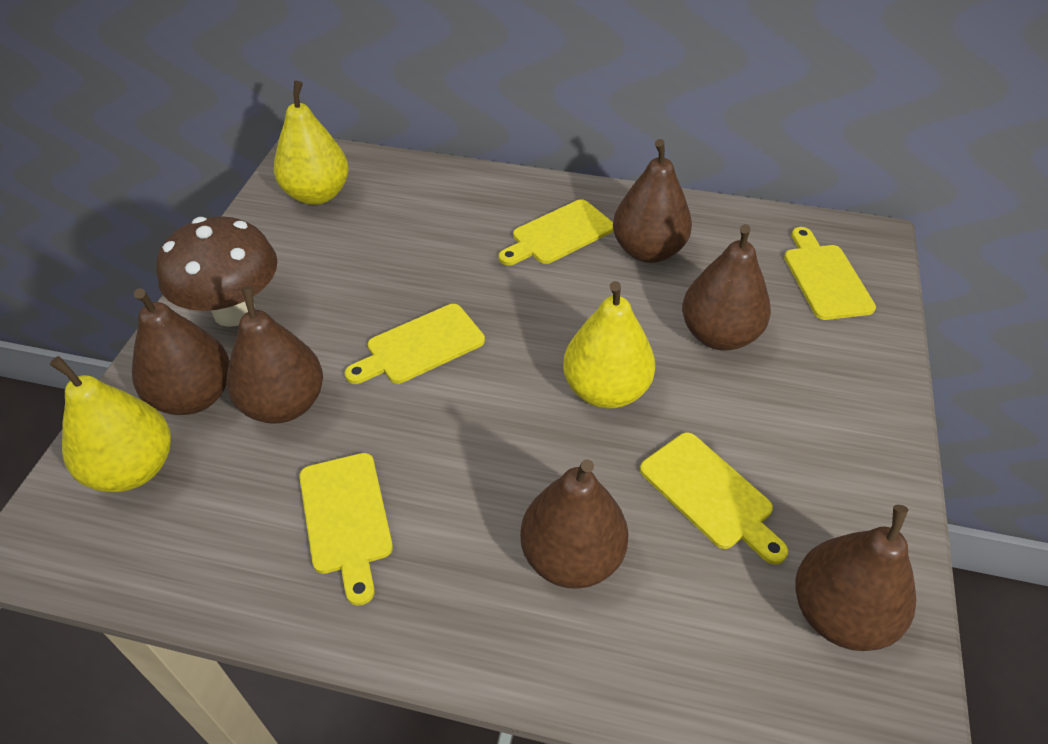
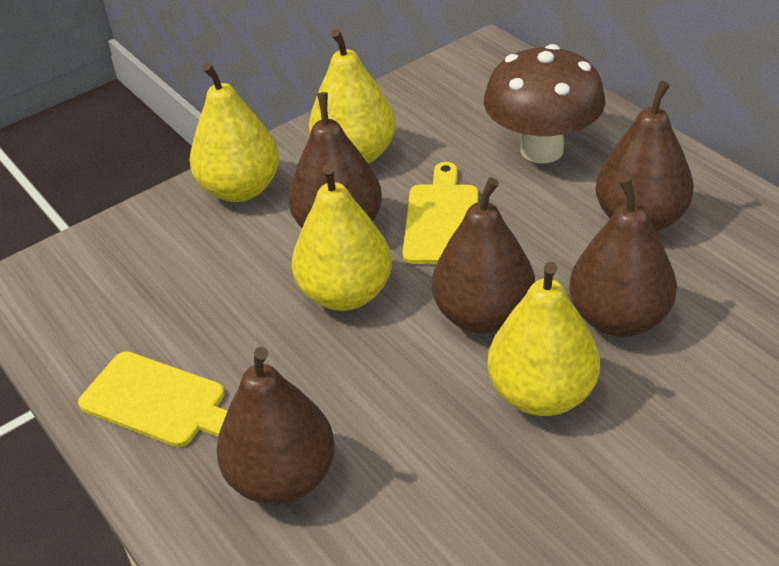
brown pear: 6 -> 5
yellow cutting board: 5 -> 2
yellow pear: 3 -> 4

